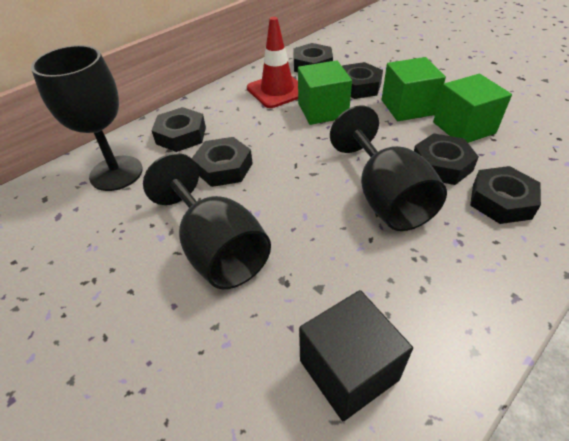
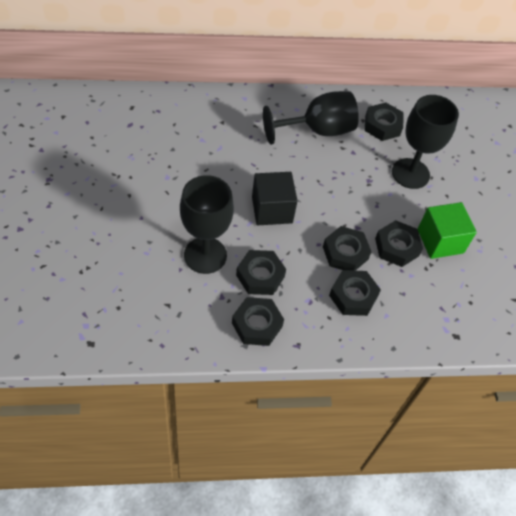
green cube: 3 -> 1
red traffic cone: 1 -> 0

